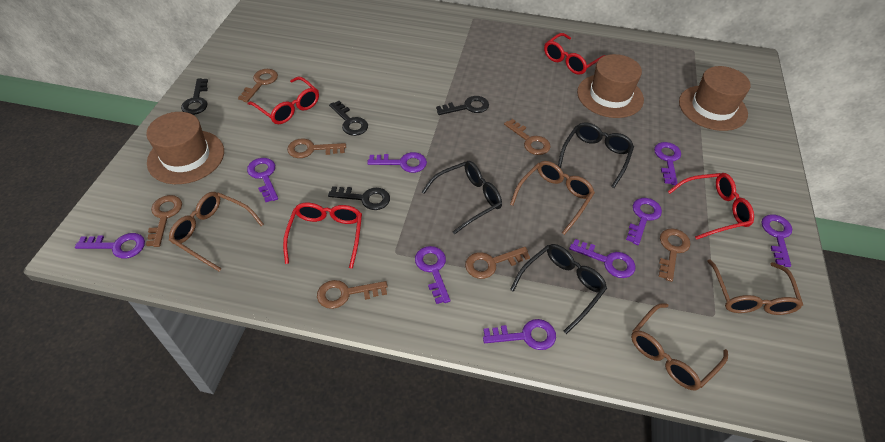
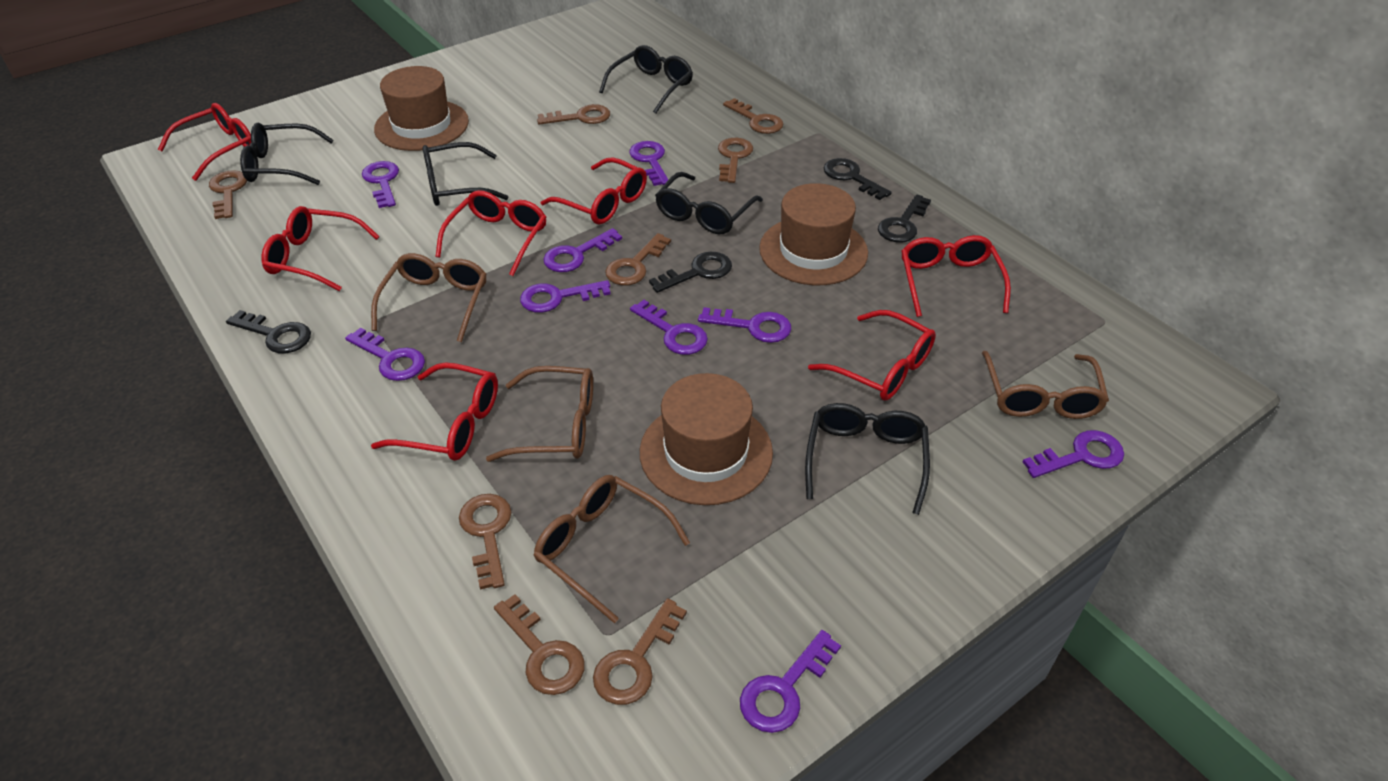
black glasses: 3 -> 5
brown key: 7 -> 8
red glasses: 4 -> 7

